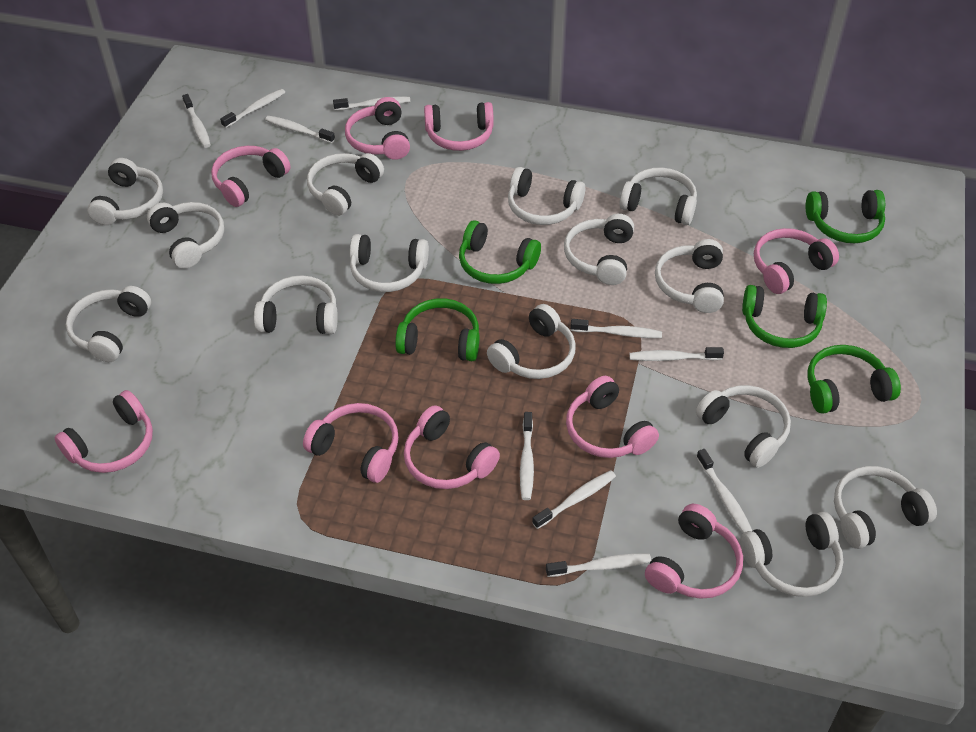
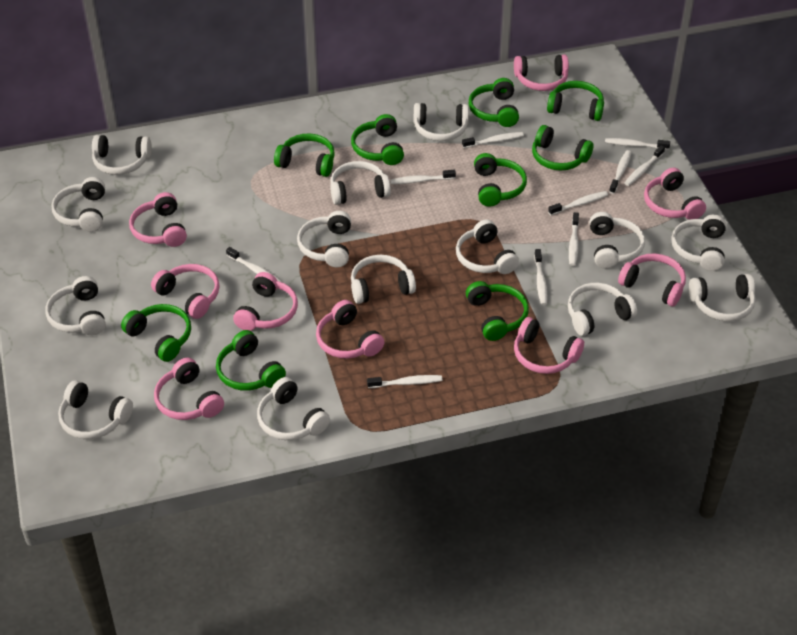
green headphones: 5 -> 9

